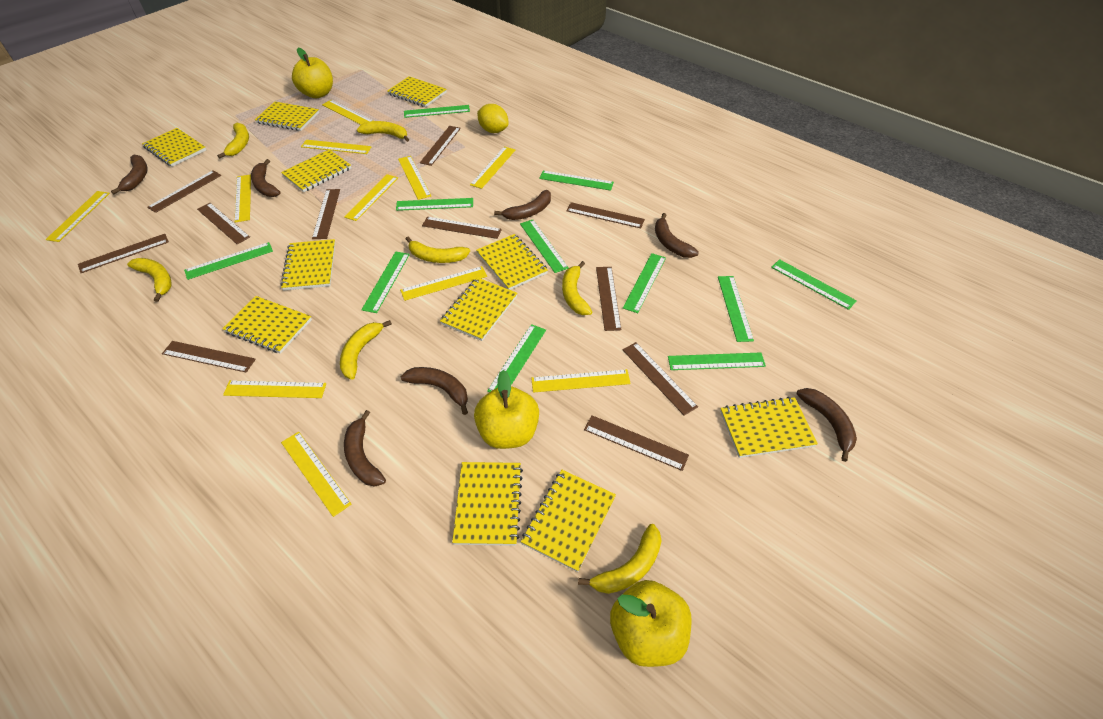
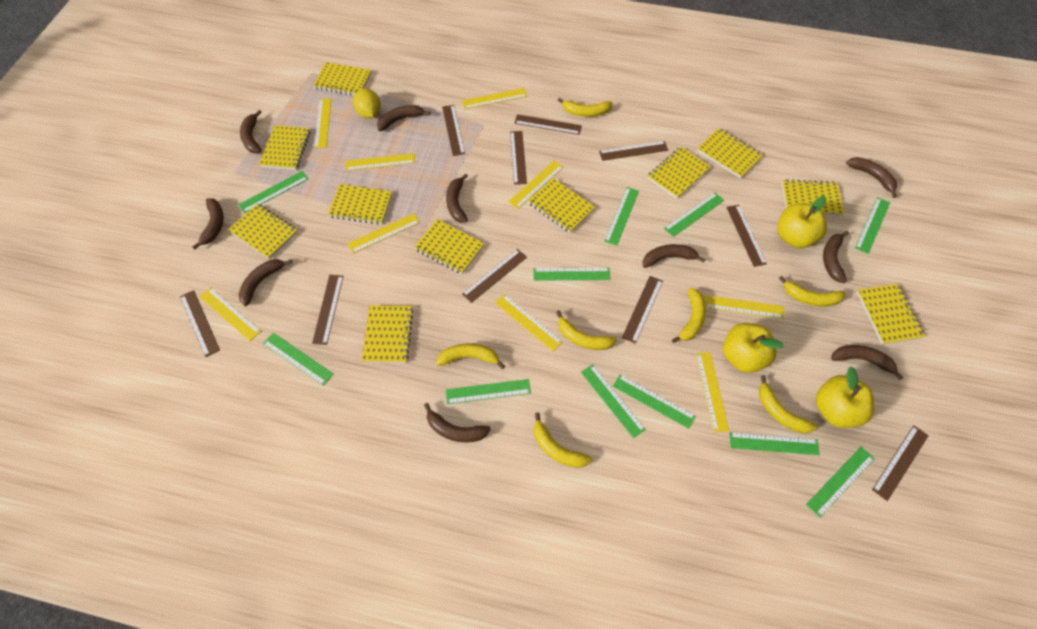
brown banana: 7 -> 10
brown ruler: 11 -> 10
yellow ruler: 11 -> 9

